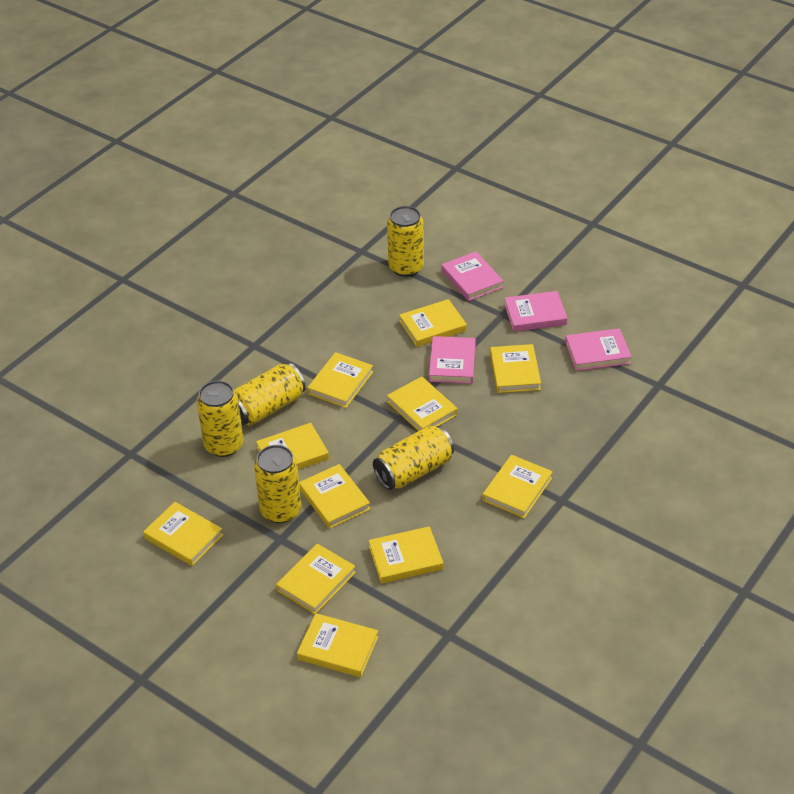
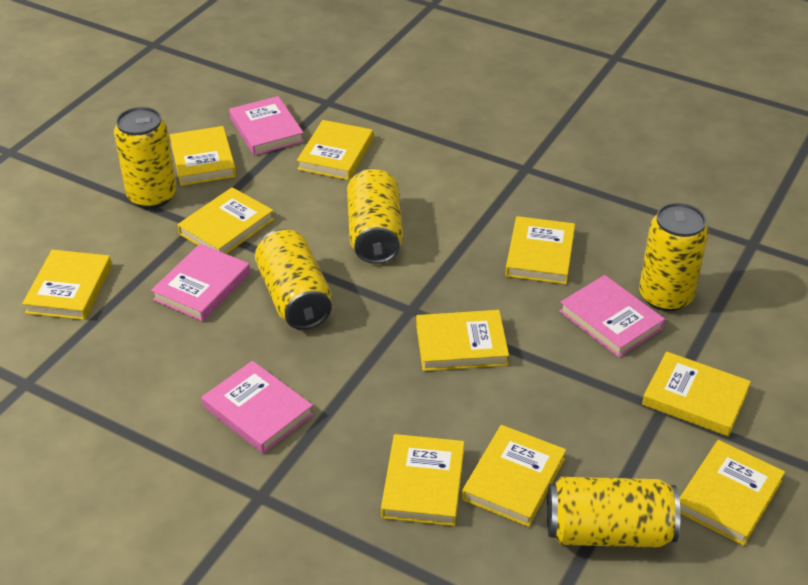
yellow book: 11 -> 10

